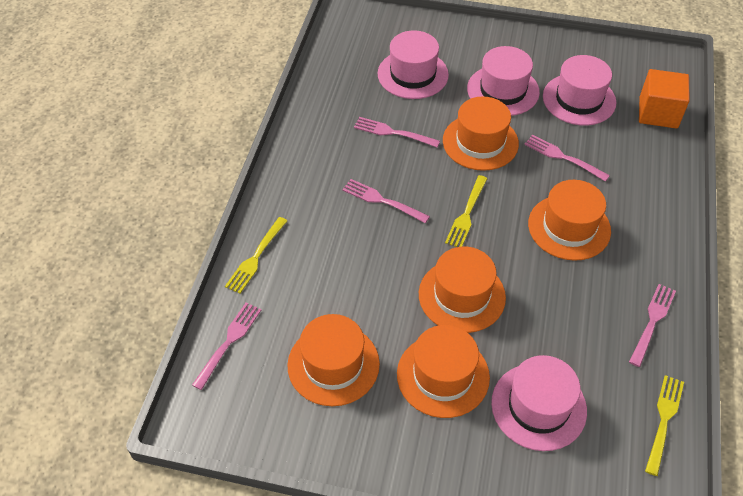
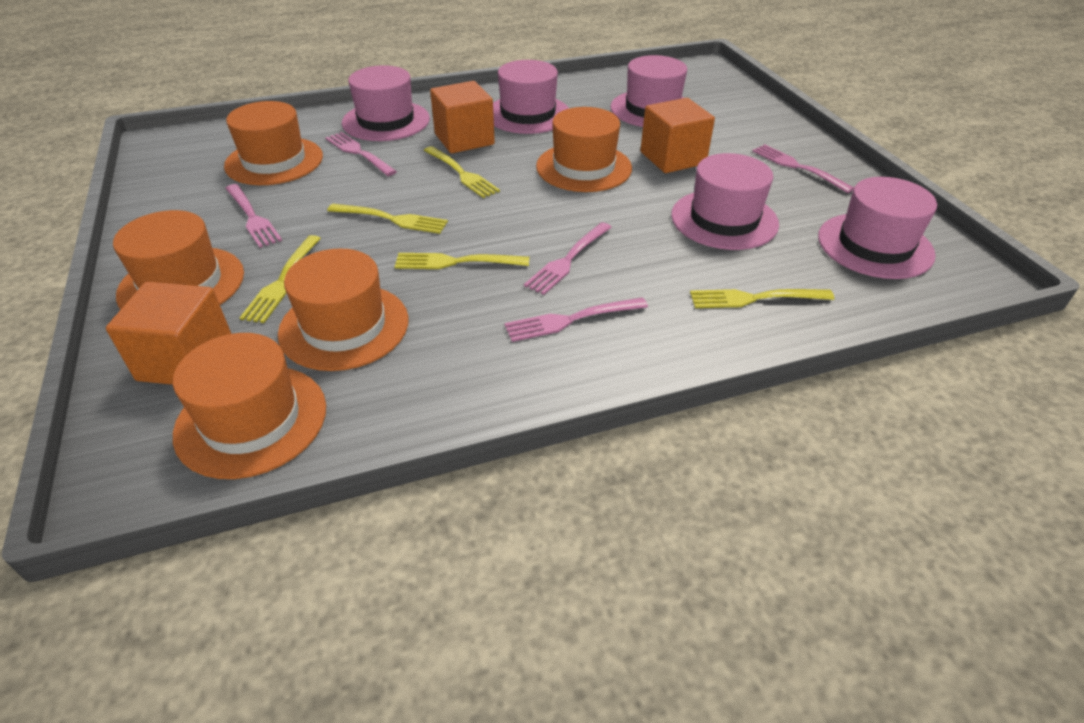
orange cube: 1 -> 3
pink hat: 4 -> 5
yellow fork: 3 -> 5

